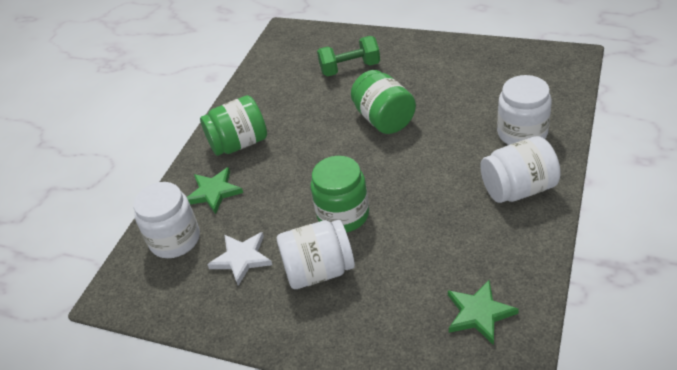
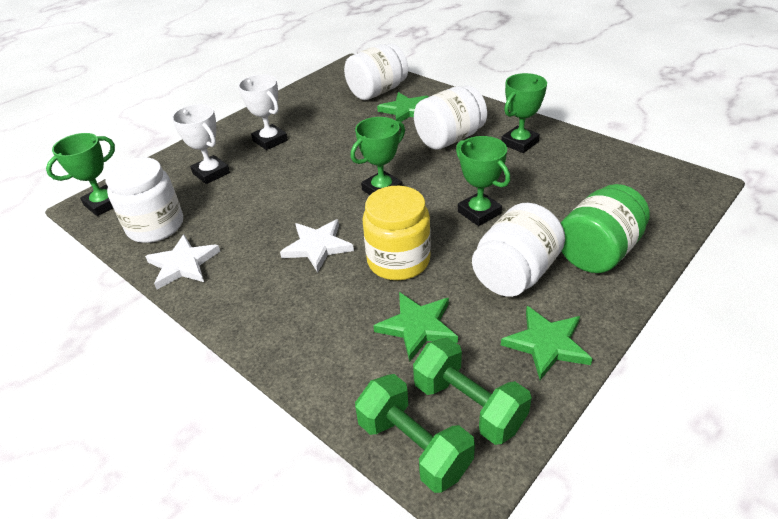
green dumbbell: 1 -> 2
green jar: 3 -> 1
green star: 2 -> 3
green trophy: 0 -> 4
white star: 1 -> 2
white trophy: 0 -> 2
yellow jar: 0 -> 1

